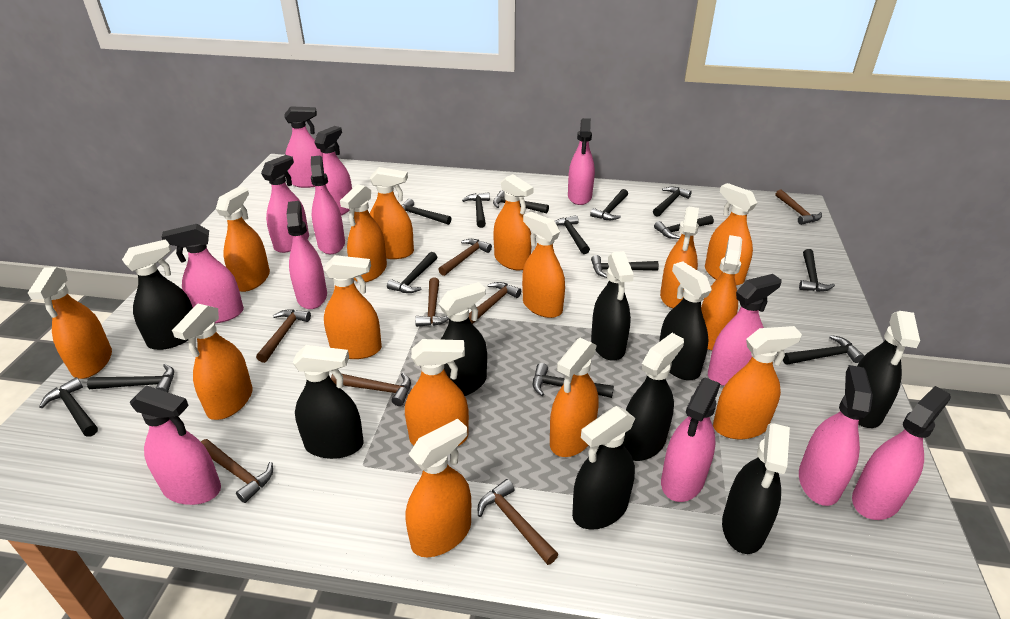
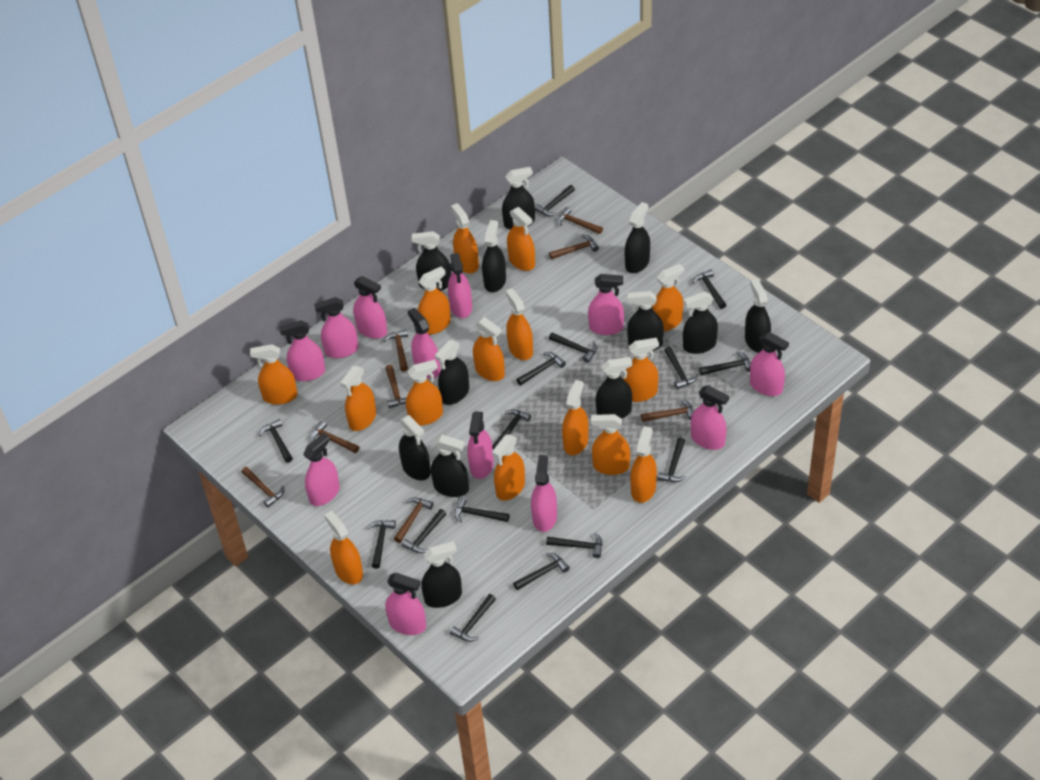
black hammer: 14 -> 15
black spray bottle: 9 -> 12

